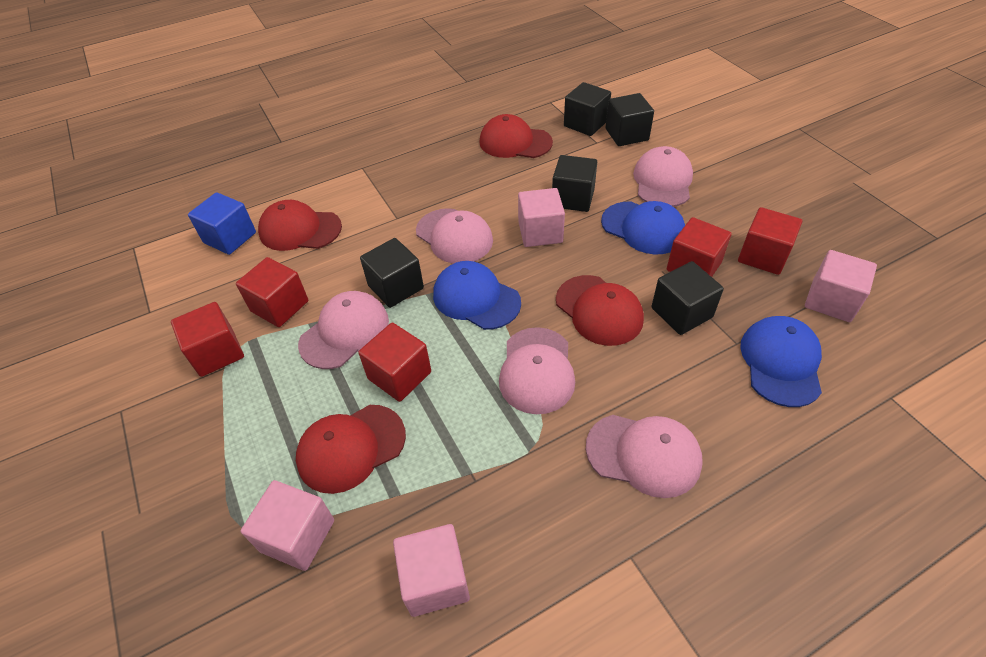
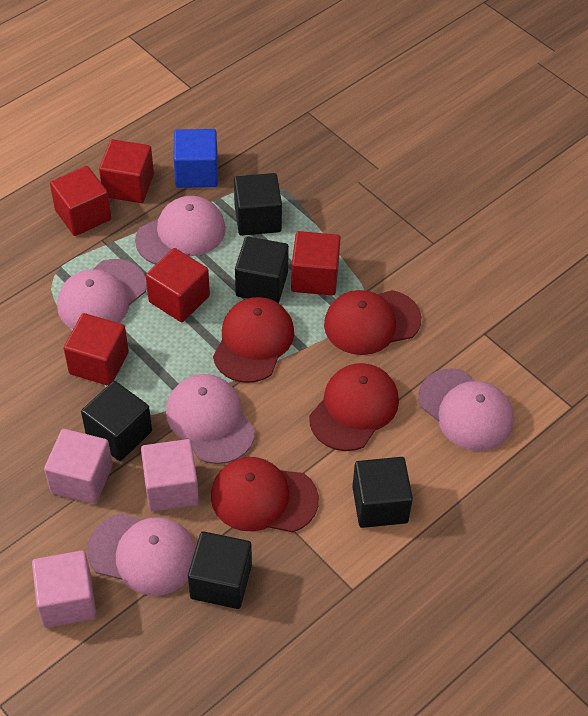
blue cap: 3 -> 0
pink cube: 4 -> 3

